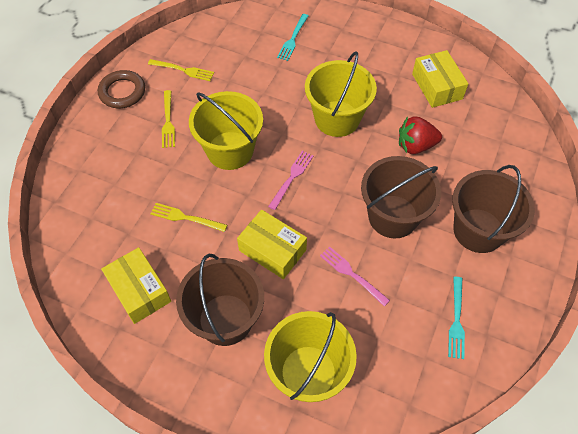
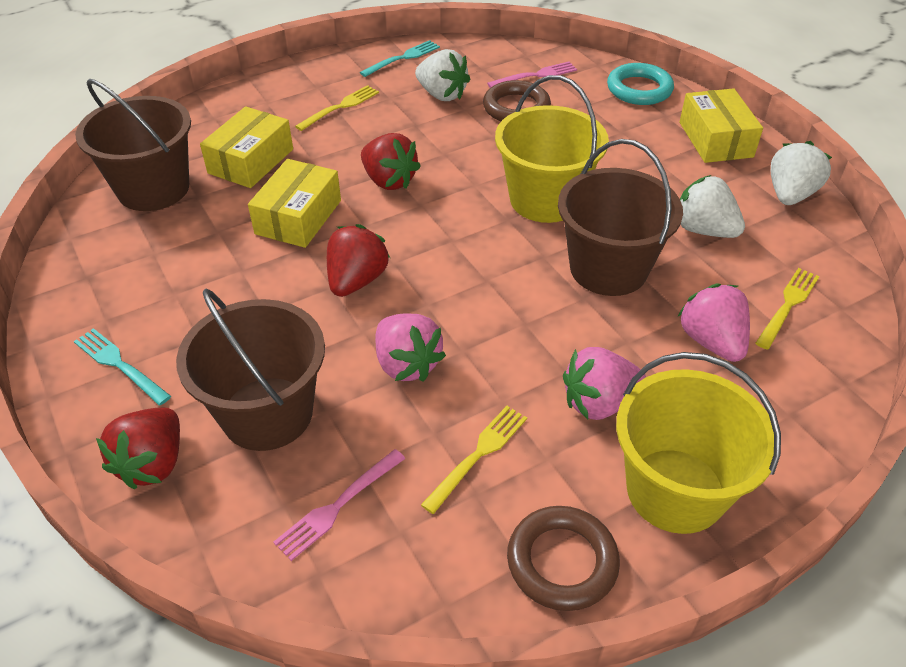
brown ring: 1 -> 2
pink strawberry: 0 -> 3
red strawberry: 1 -> 3
turquoise ring: 0 -> 1
white strawberry: 0 -> 3
yellow bucket: 3 -> 2

